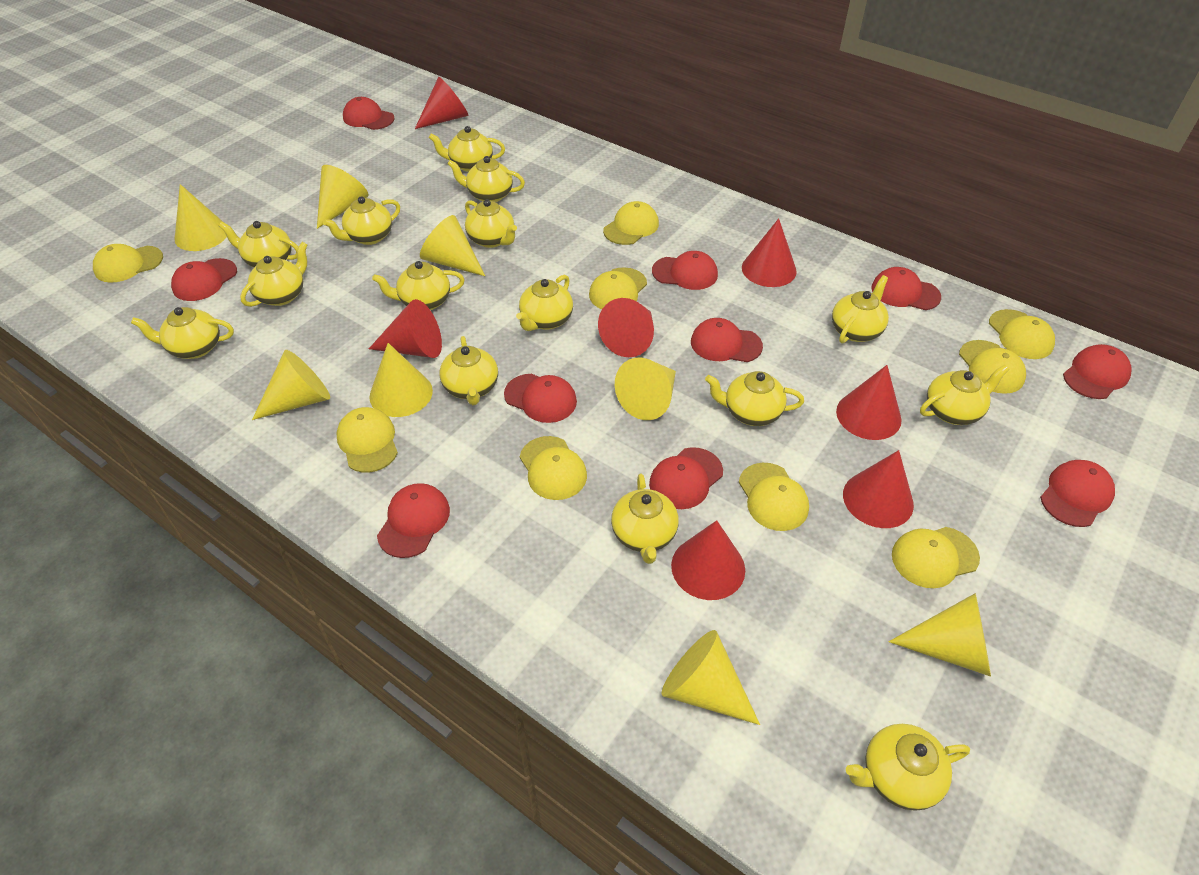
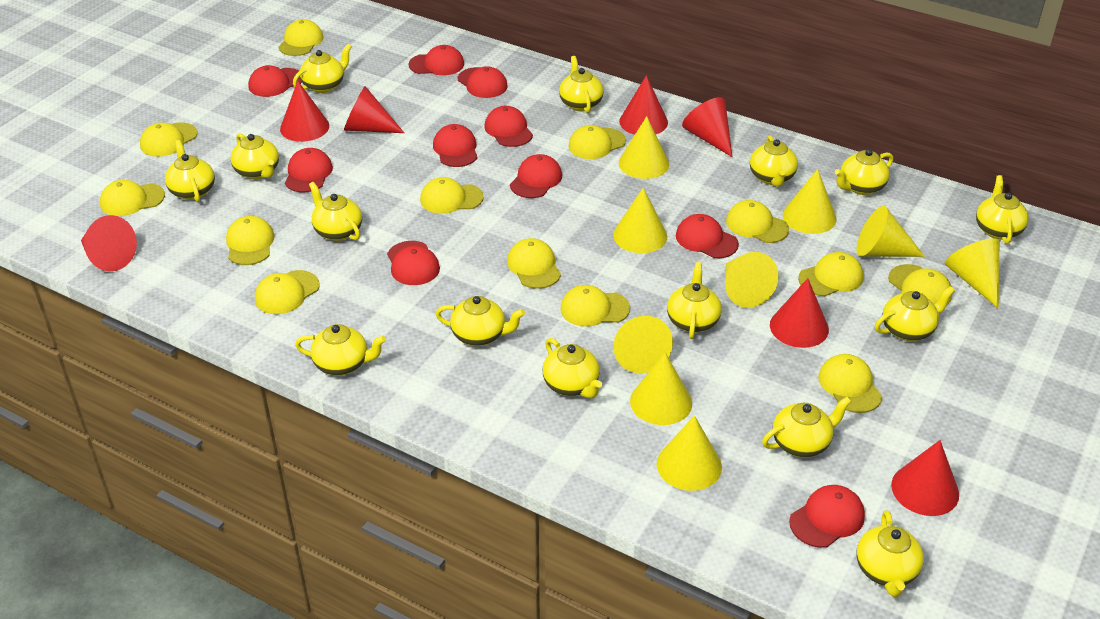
yellow cap: 9 -> 13
yellow cone: 8 -> 9

